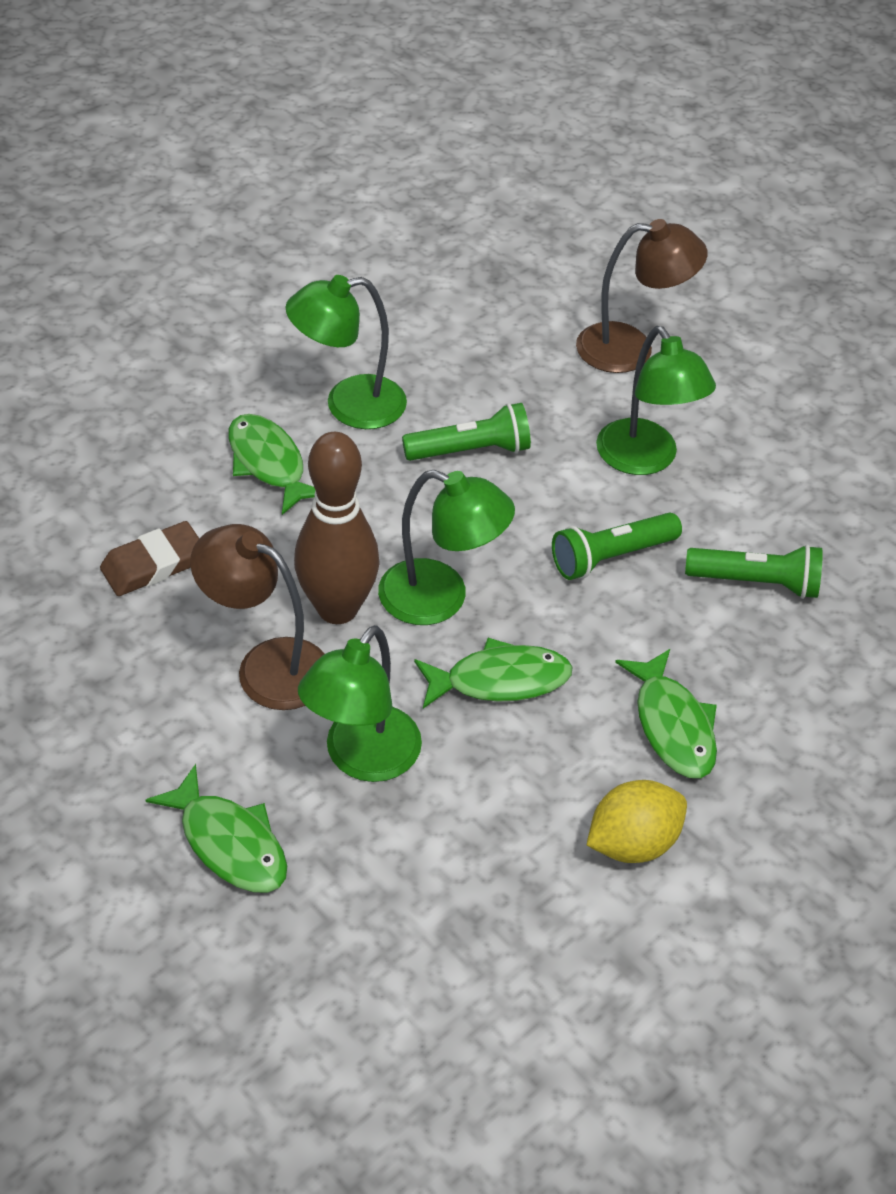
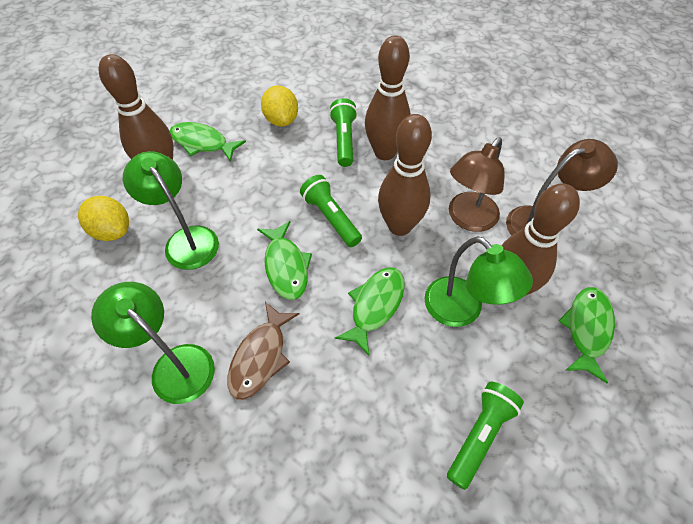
brown bowling pin: 1 -> 4
brown eraser: 1 -> 0
brown fish: 0 -> 1
green lamp: 4 -> 3
yellow lemon: 1 -> 2

